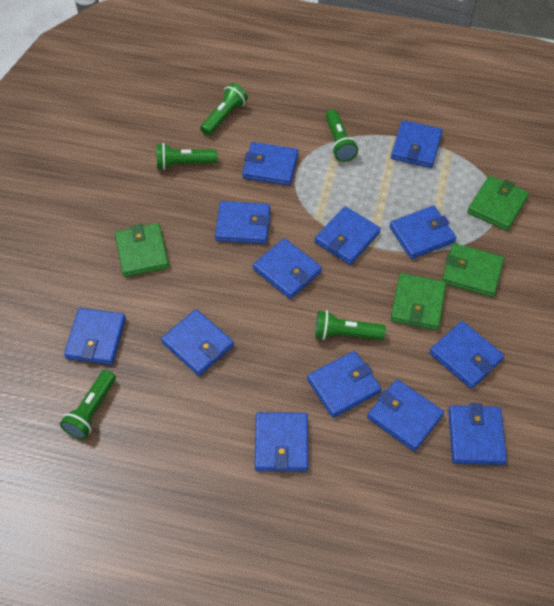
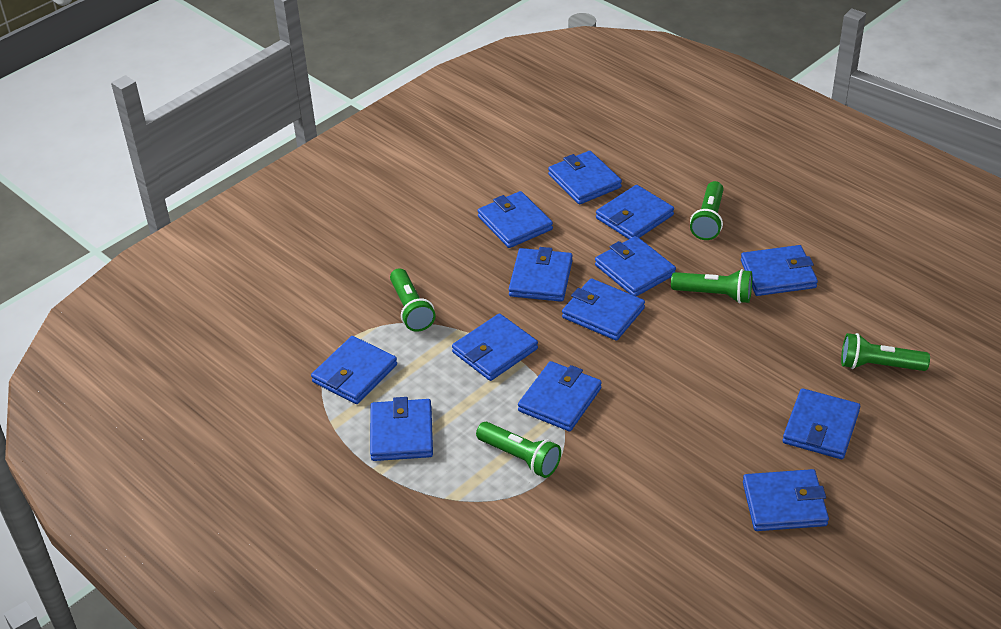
green wallet: 4 -> 0

